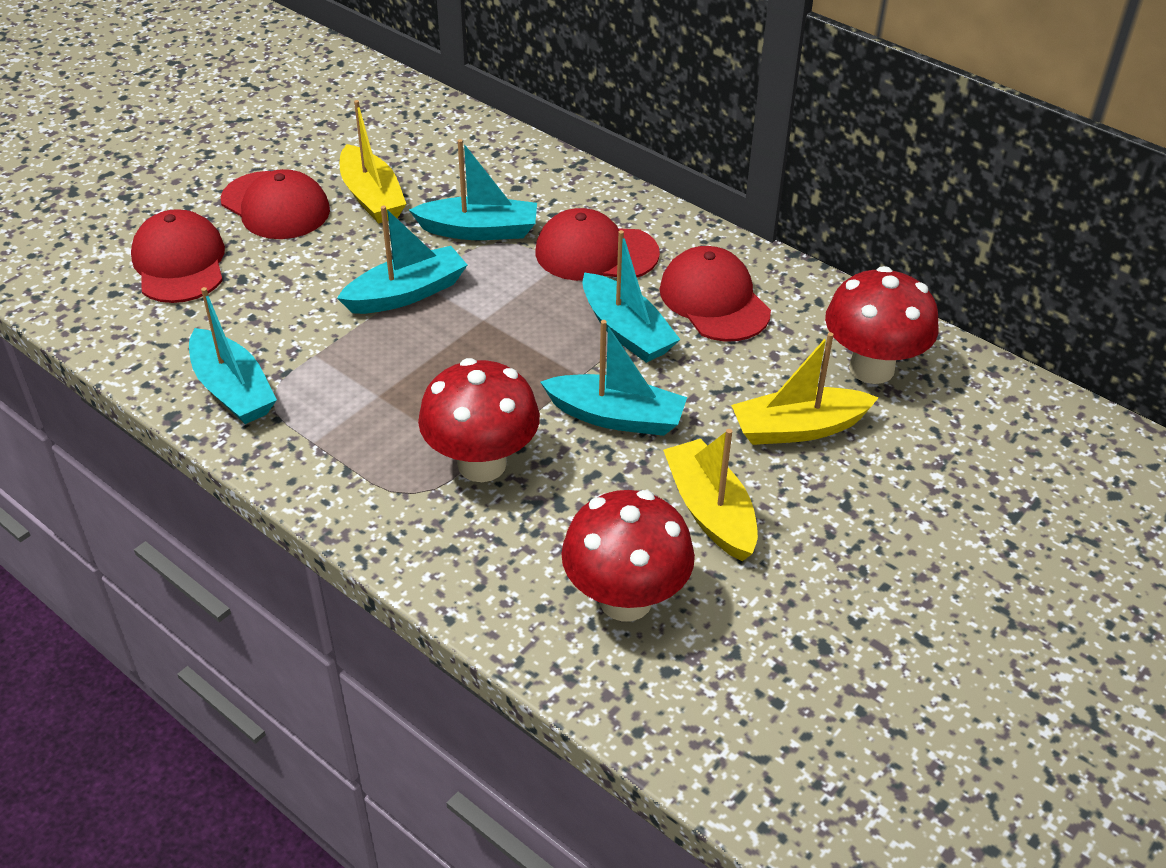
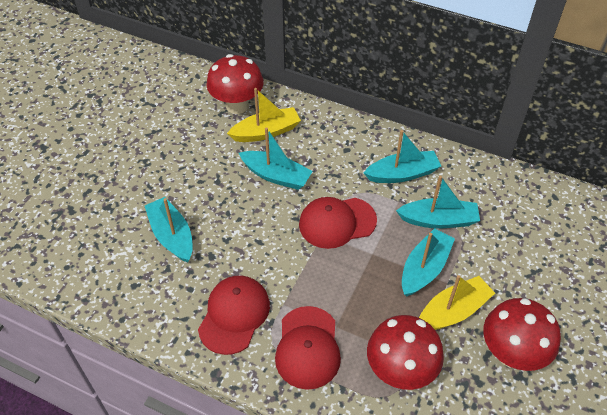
red cap: 4 -> 3
yellow boat: 3 -> 2

